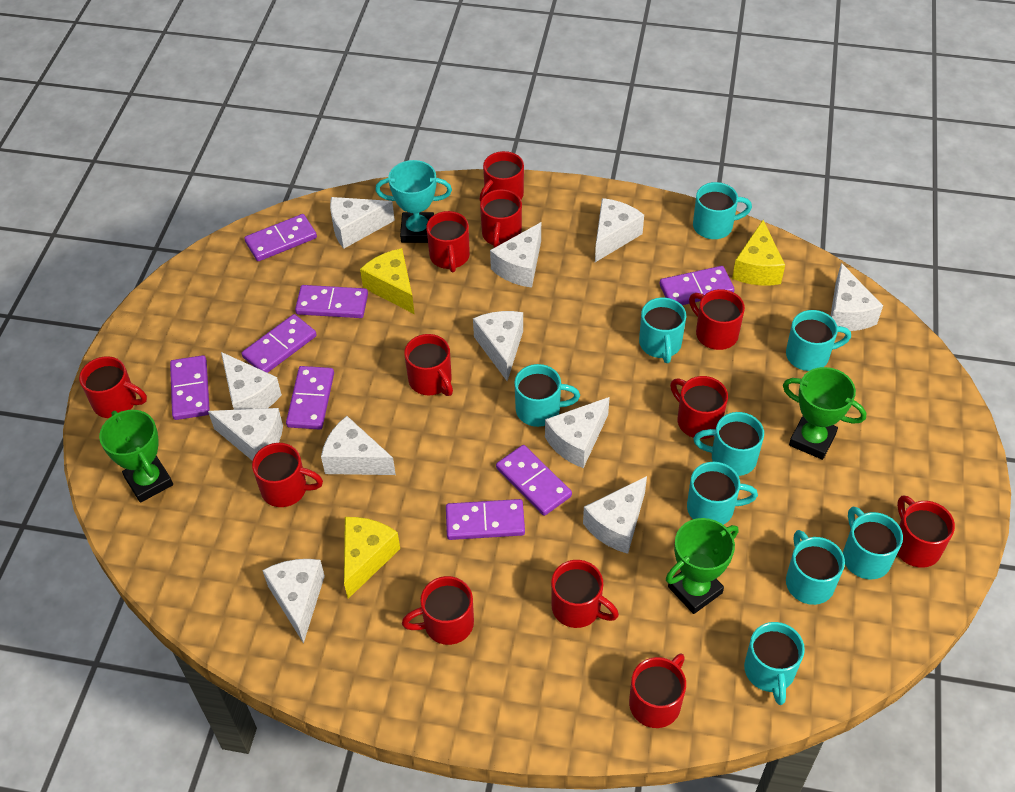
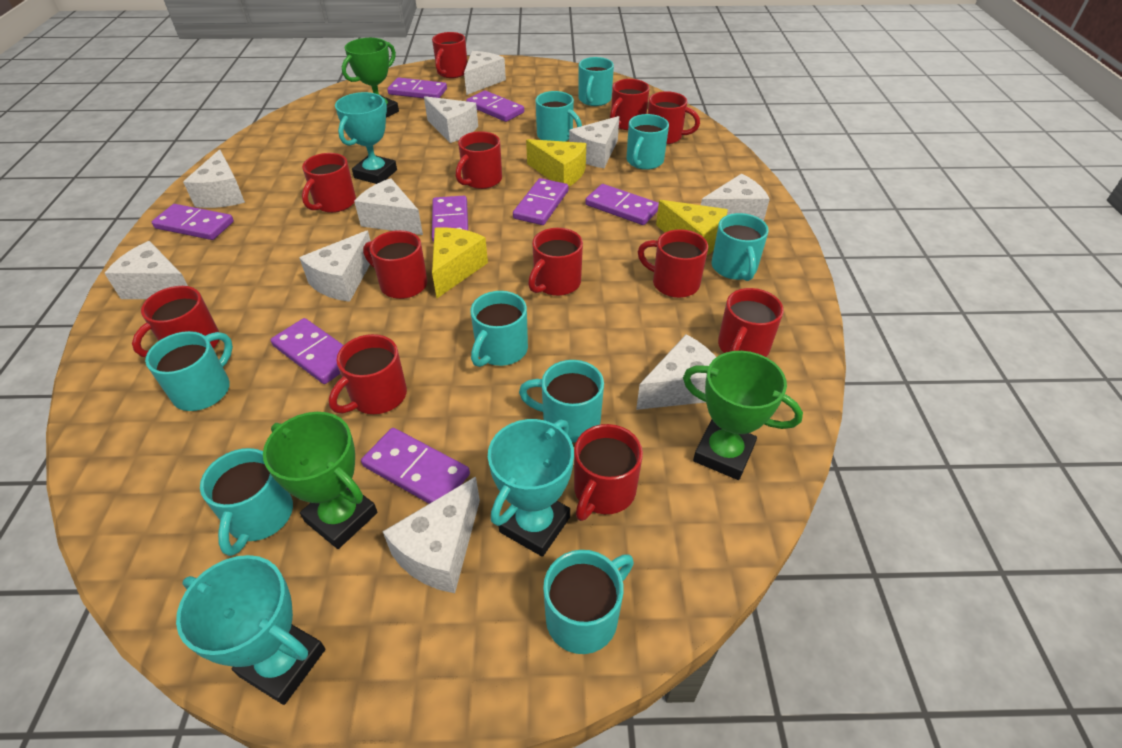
turquoise trophy: 1 -> 3
white cheese: 11 -> 10

